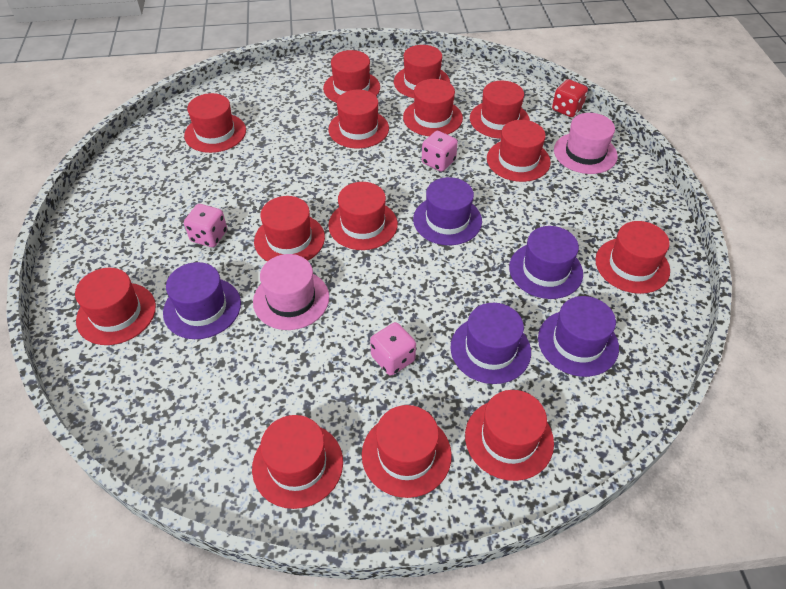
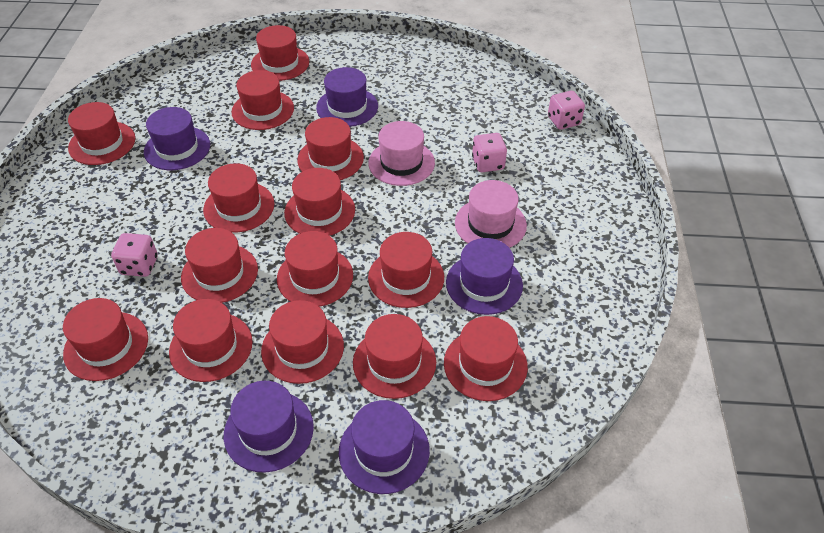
red dice: 1 -> 0

